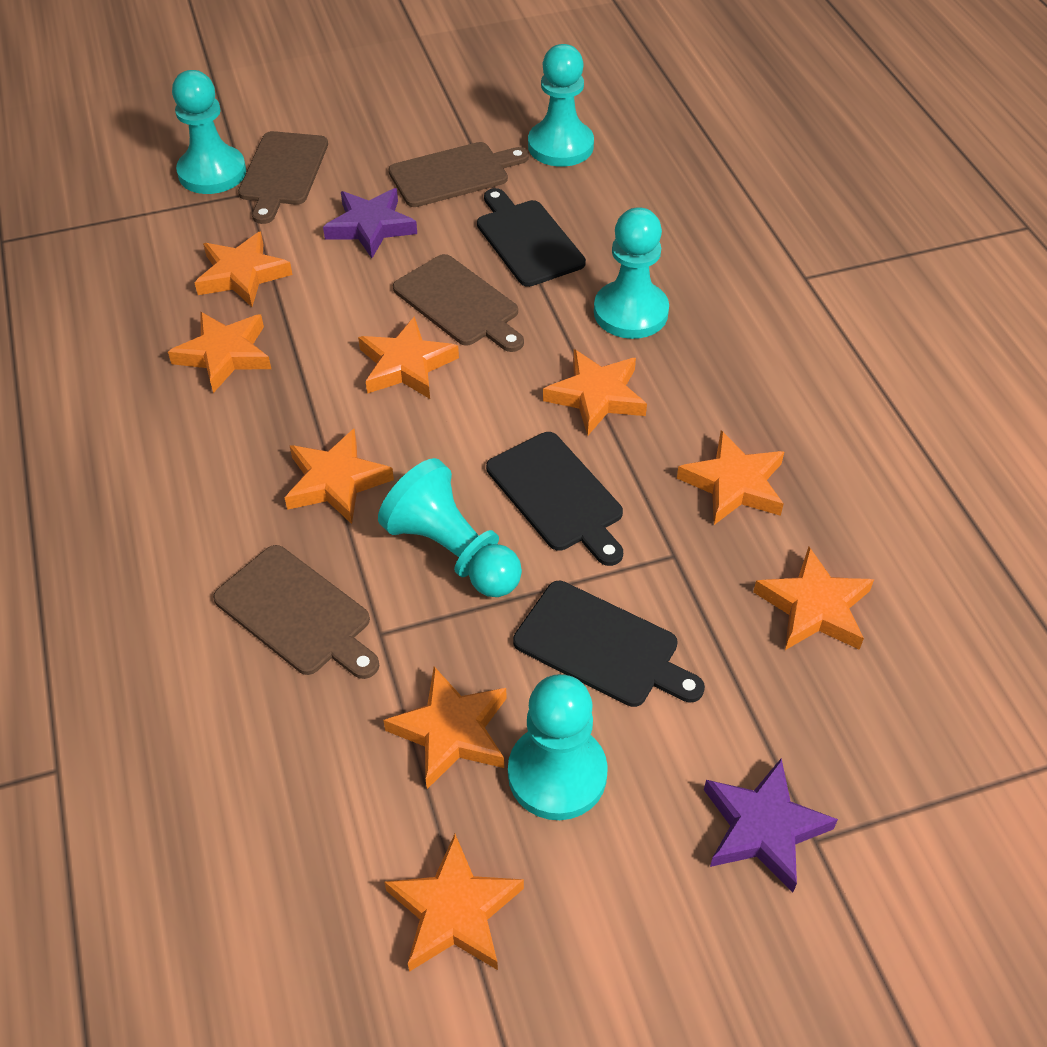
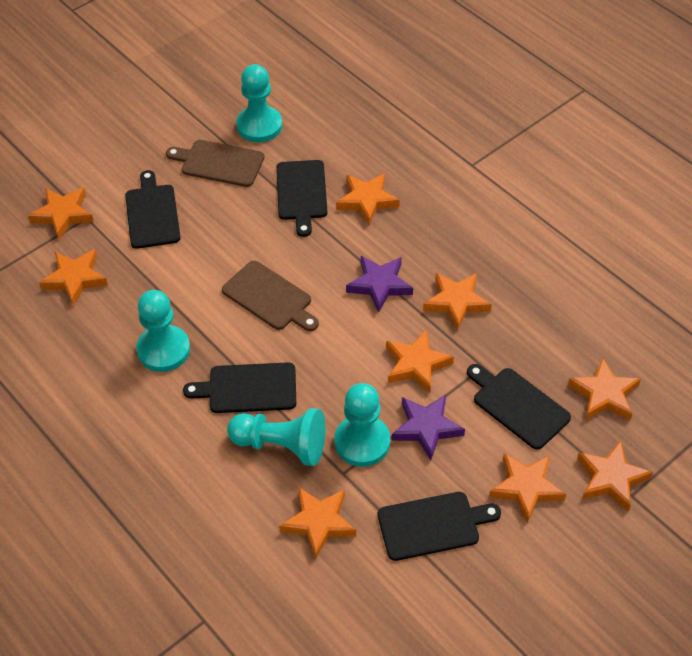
black cutting board: 3 -> 5
brown cutting board: 4 -> 2
turquoise pawn: 5 -> 4

